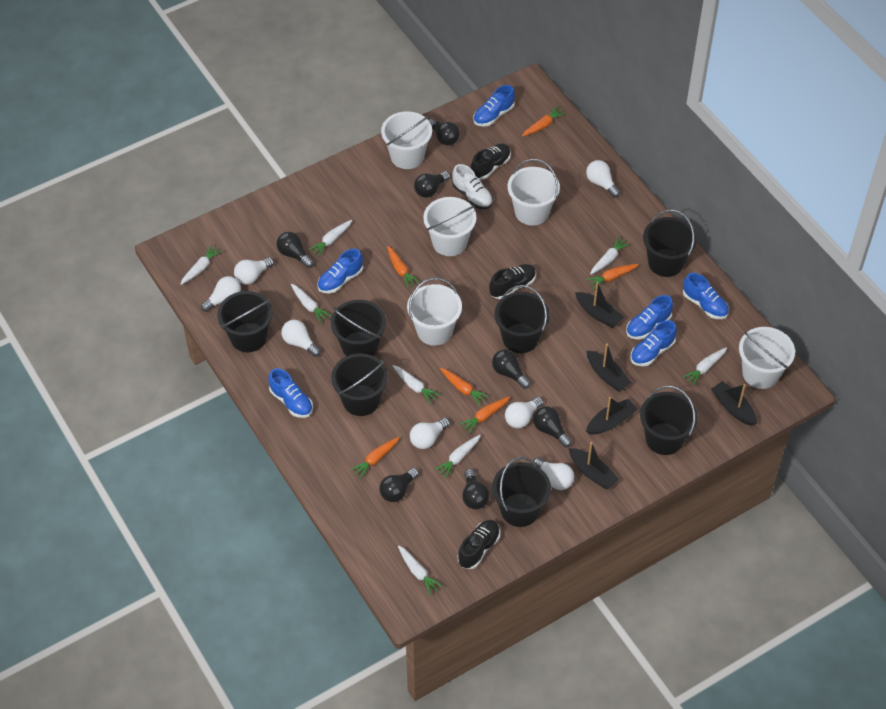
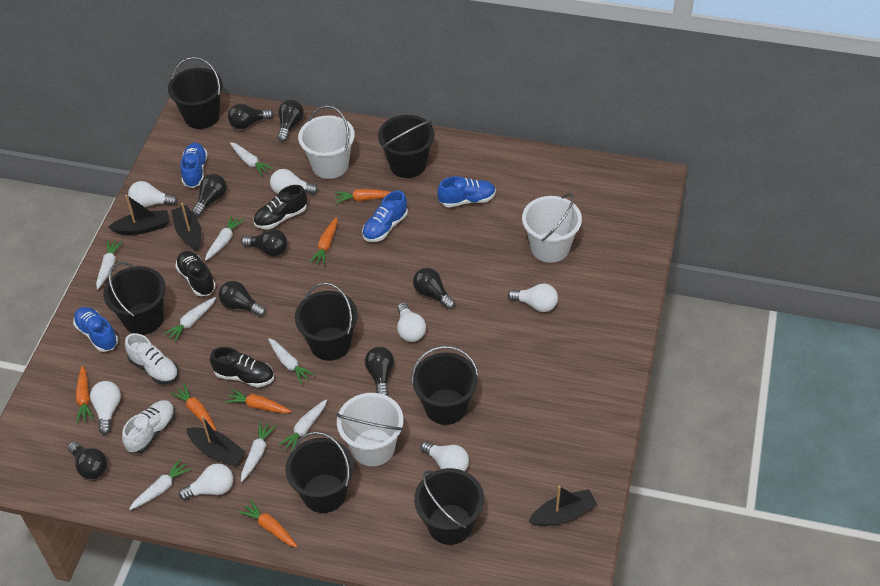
black boat: 5 -> 4
black light bulb: 7 -> 8
blue shoe: 6 -> 4
white bucket: 5 -> 3
white shoe: 1 -> 2

